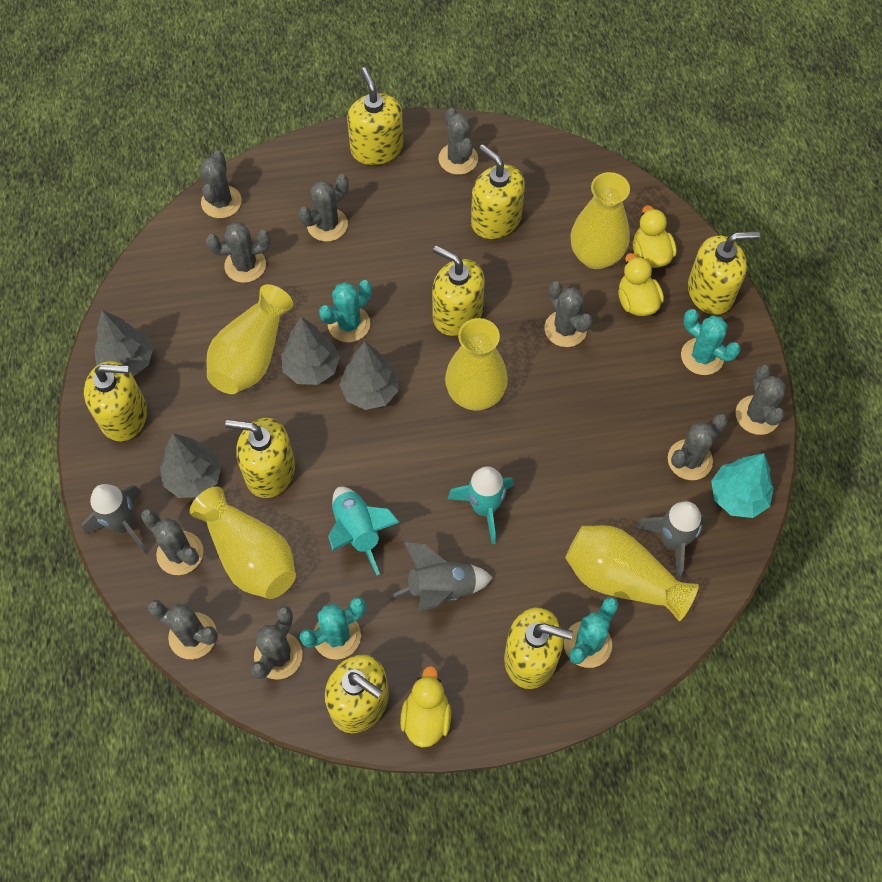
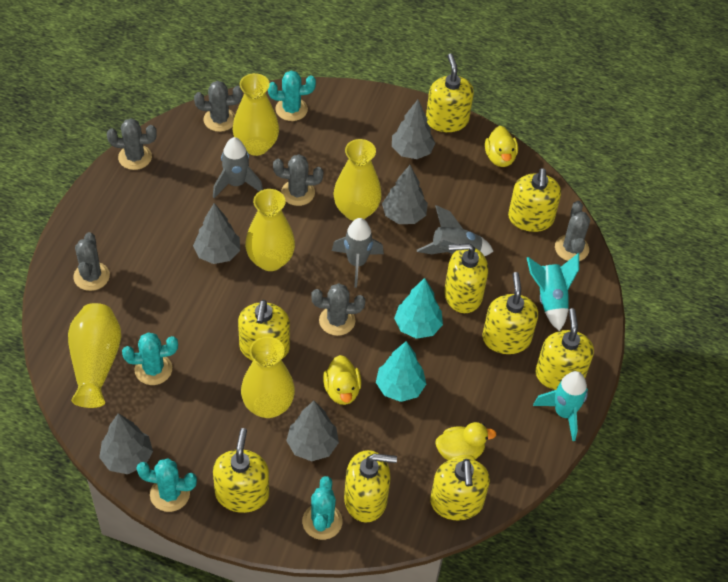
grey cactus: 10 -> 6
grey tree: 4 -> 5
turquoise tree: 1 -> 2
yellow soap dispenser: 8 -> 9

